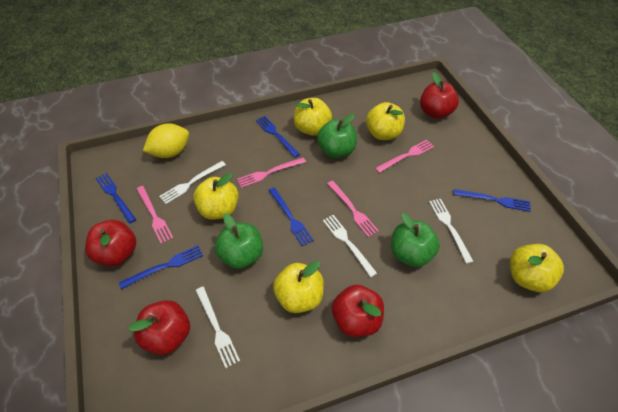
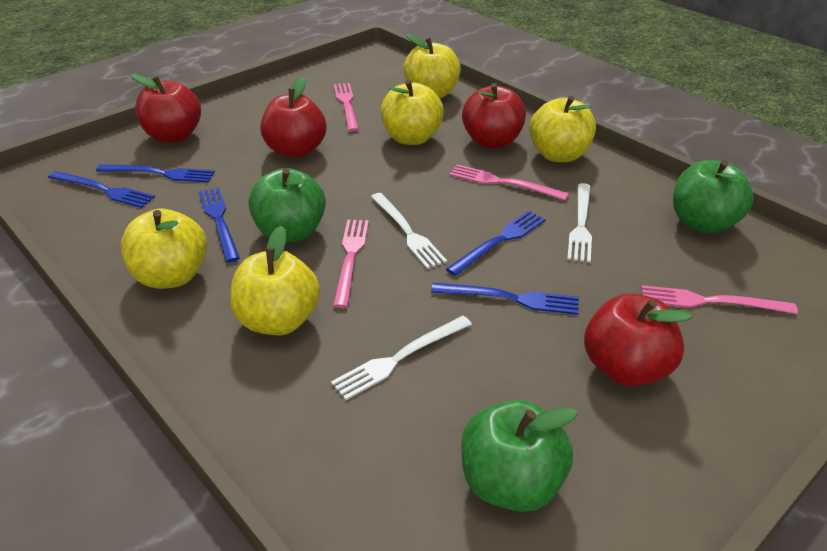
white fork: 4 -> 3
yellow lemon: 1 -> 0

